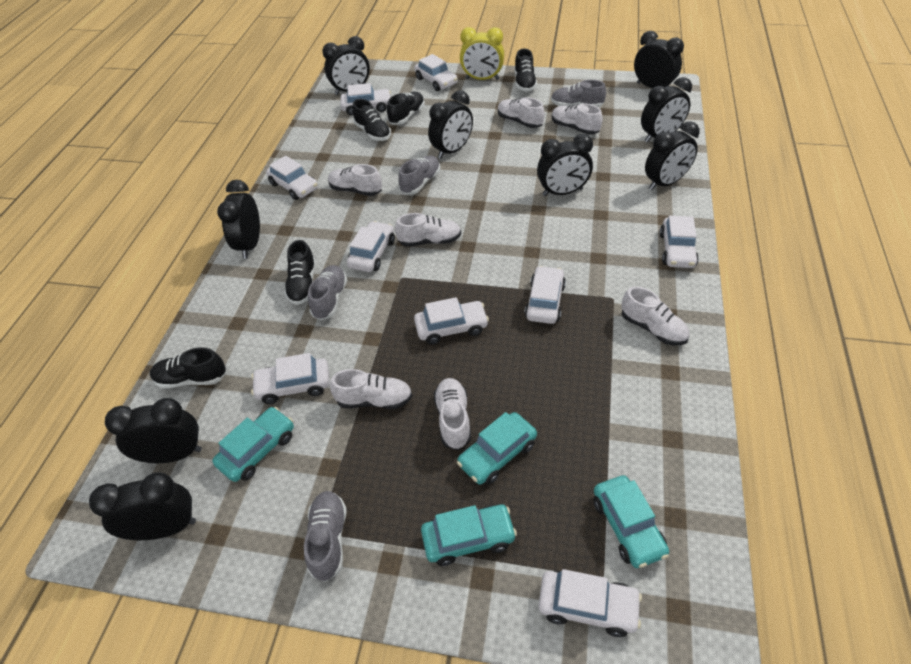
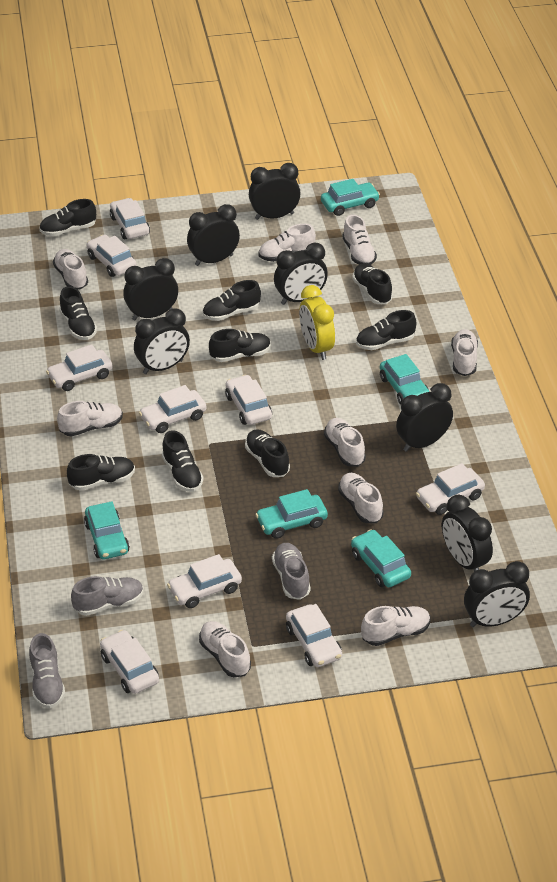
black clock: 9 -> 8
black shoe: 5 -> 9
grey shoe: 4 -> 3
turquoise car: 4 -> 5
white shoe: 7 -> 9

